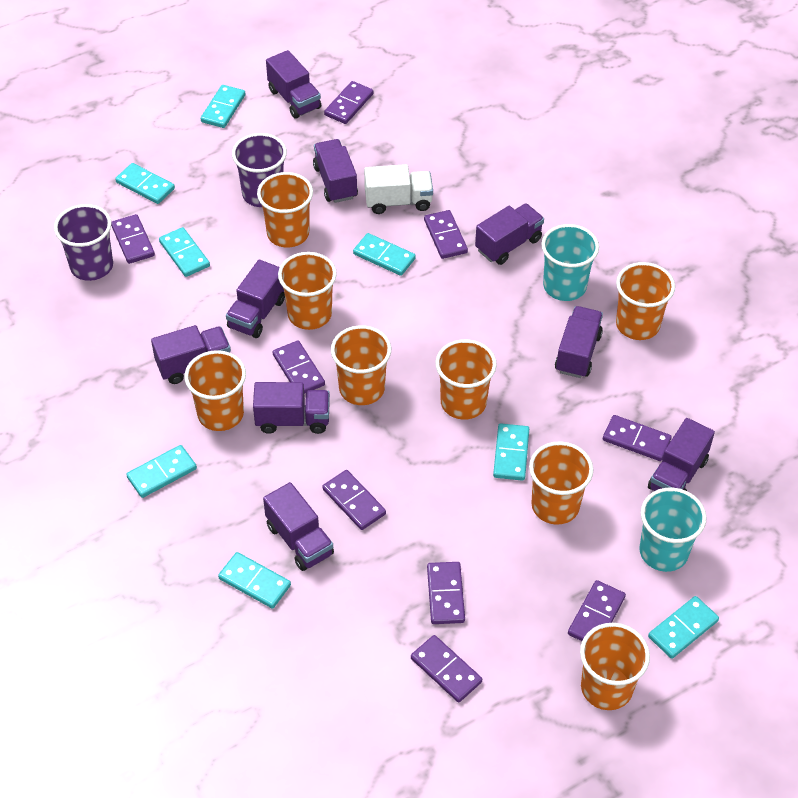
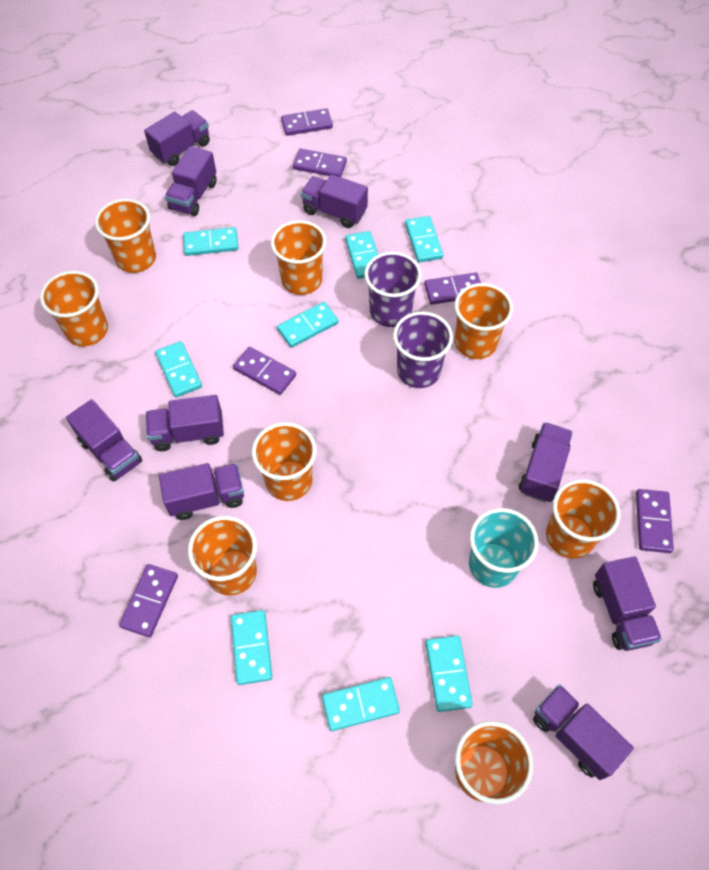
purple domino: 9 -> 6
turquoise cup: 2 -> 1
white truck: 1 -> 0

